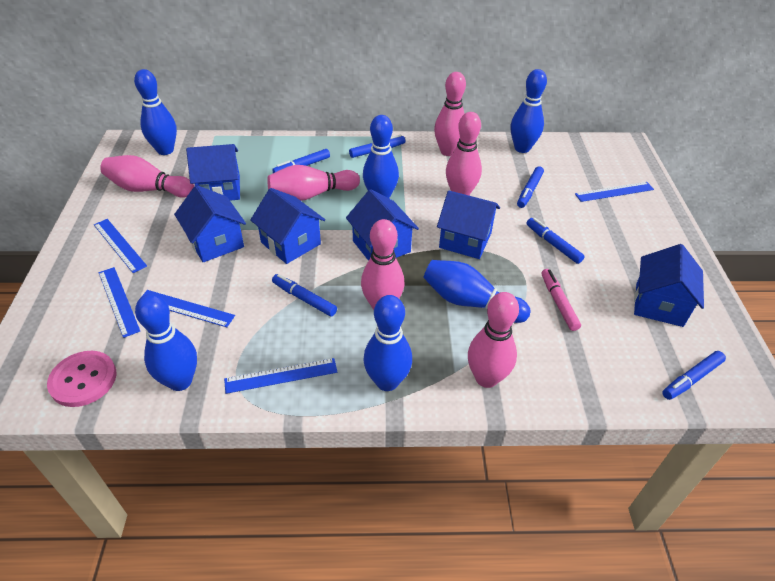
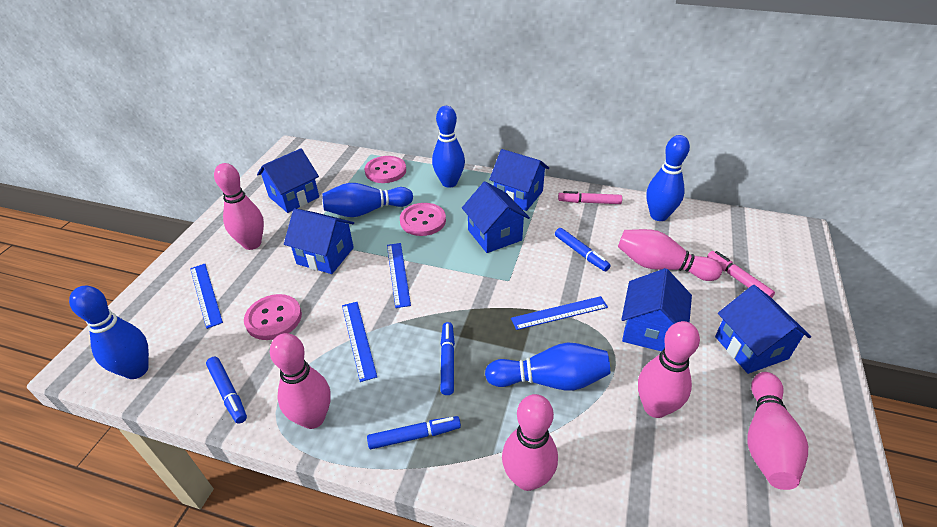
blue bowling pin: 6 -> 5
blue marker: 6 -> 4
blue ruler: 5 -> 4
pink button: 1 -> 3
pink marker: 1 -> 2

